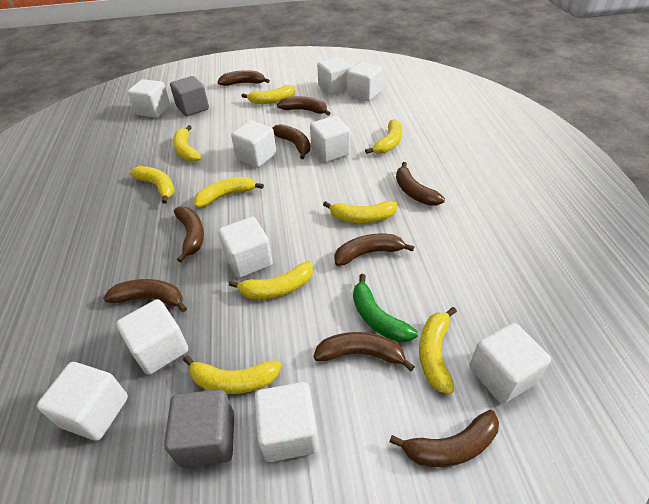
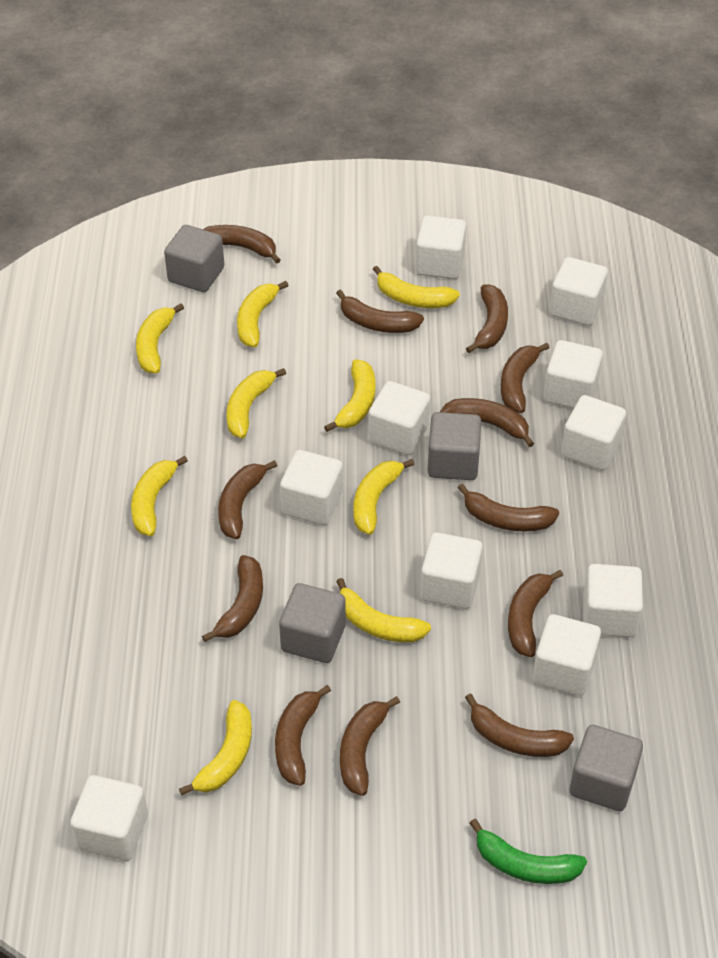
brown banana: 9 -> 12
grey cube: 2 -> 4

